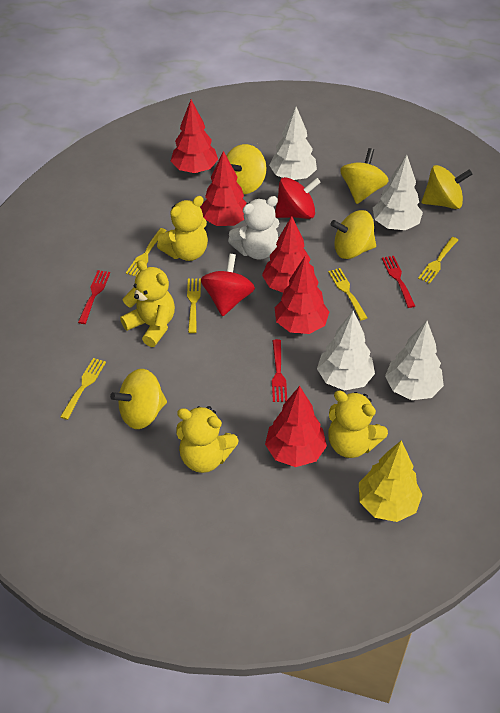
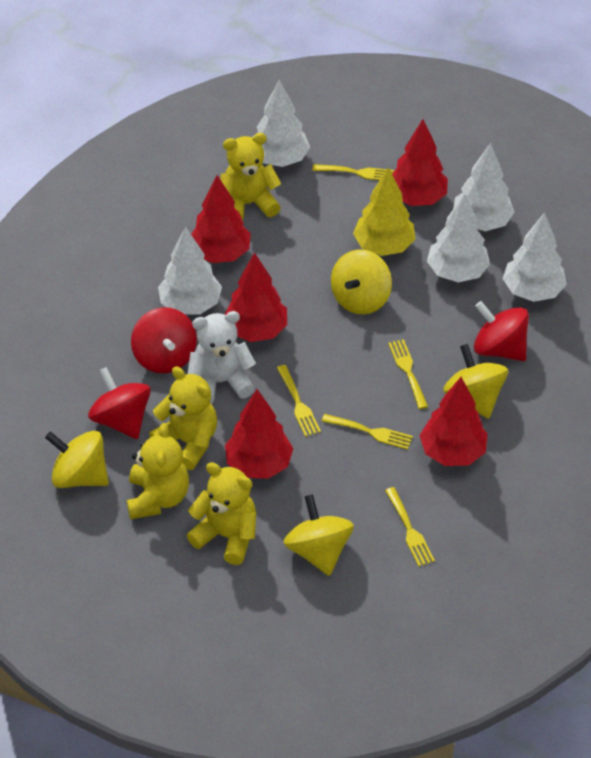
red fork: 3 -> 0
red spinning top: 2 -> 3
white tree: 4 -> 5
yellow spinning top: 5 -> 4

